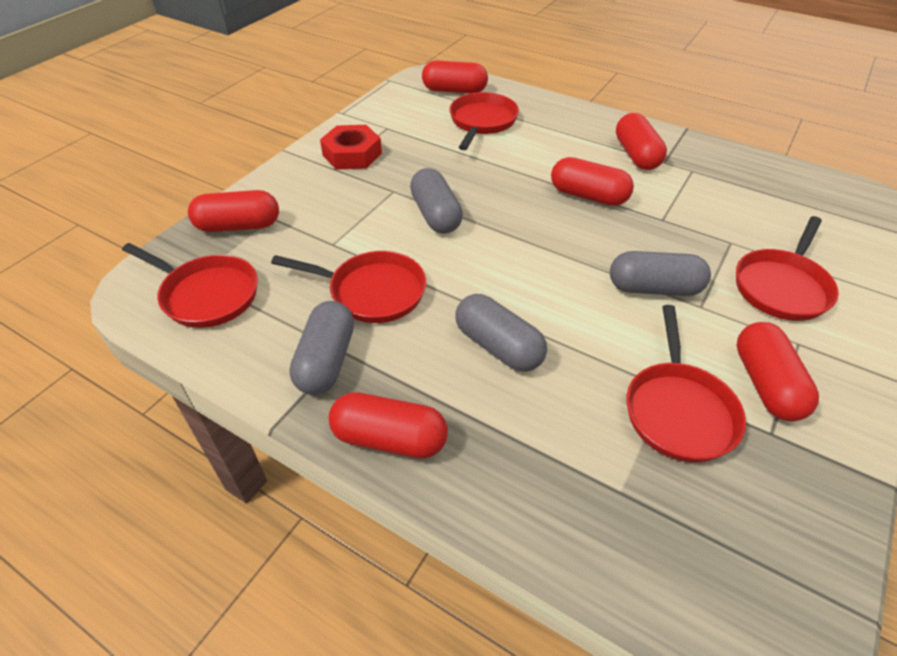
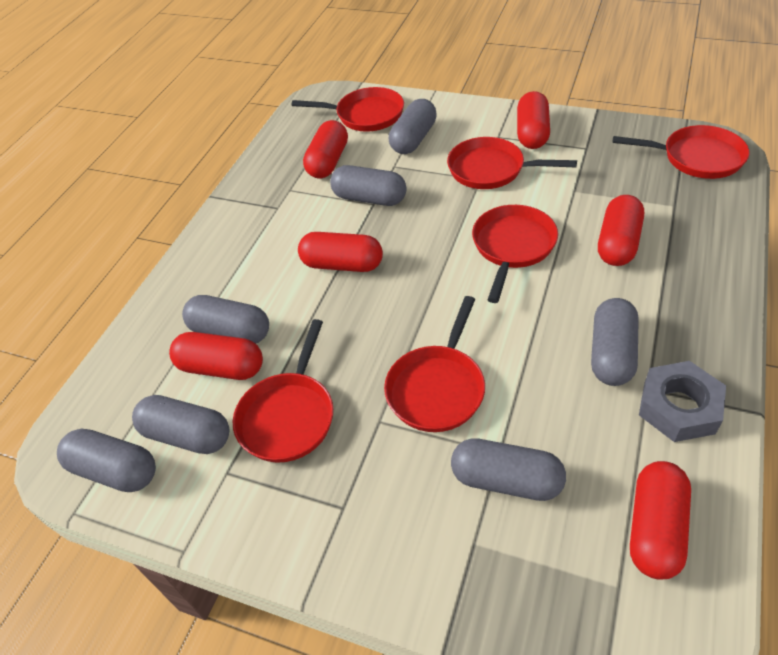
grey capsule: 4 -> 7
grey nut: 0 -> 1
red nut: 1 -> 0
red pan: 5 -> 6

